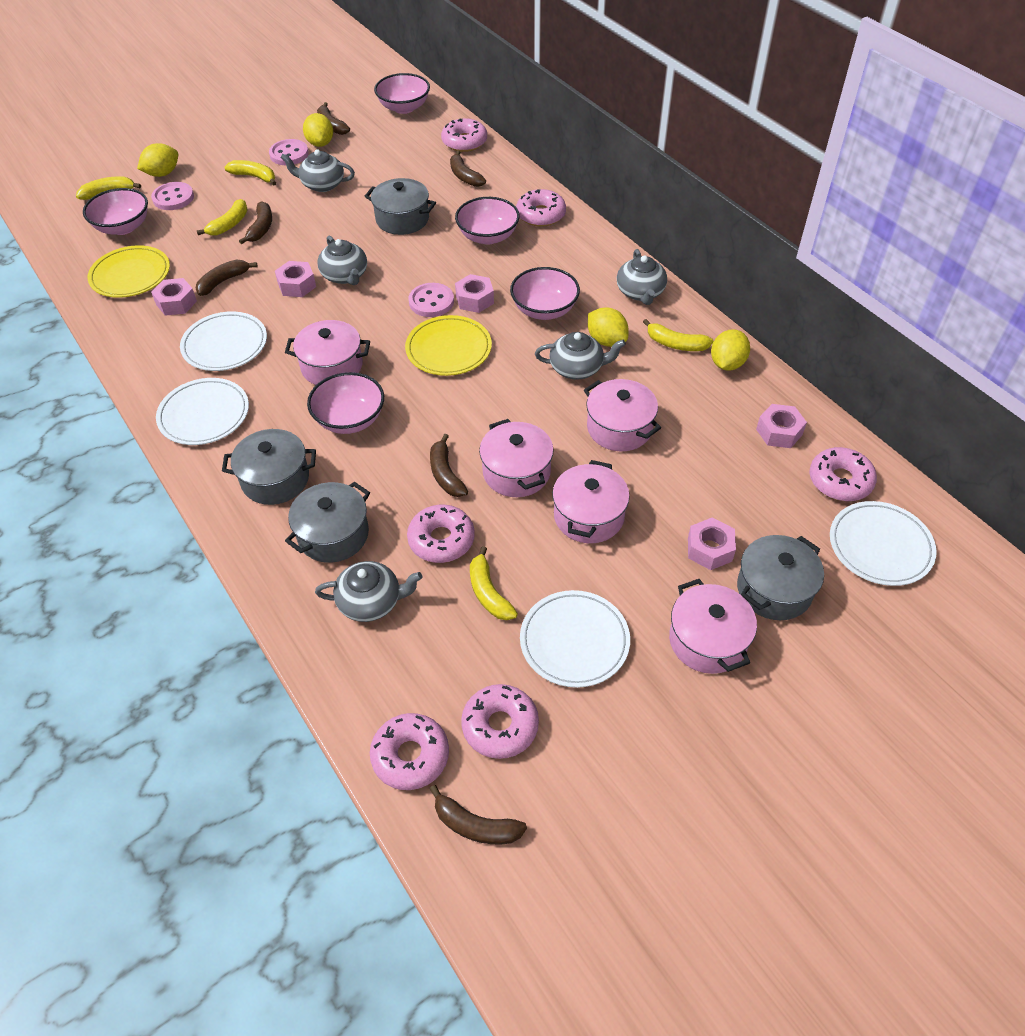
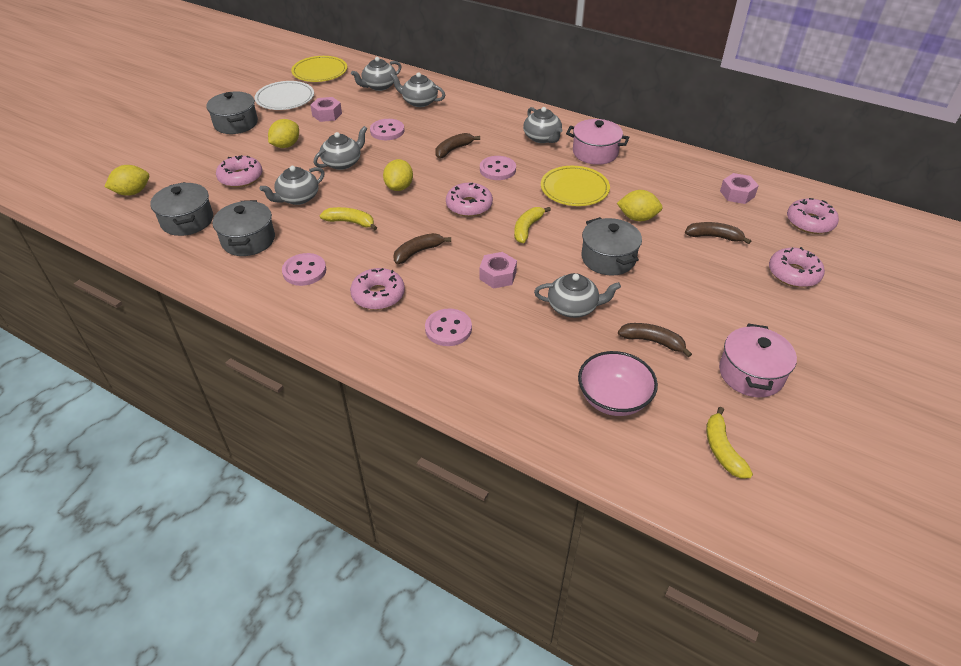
brown banana: 6 -> 4
grey teapot: 5 -> 6
pink bowl: 5 -> 1
pink button: 3 -> 4
pink donut: 6 -> 5
pink nut: 5 -> 3
pink pot: 5 -> 2
white plate: 4 -> 1
yellow banana: 5 -> 3

